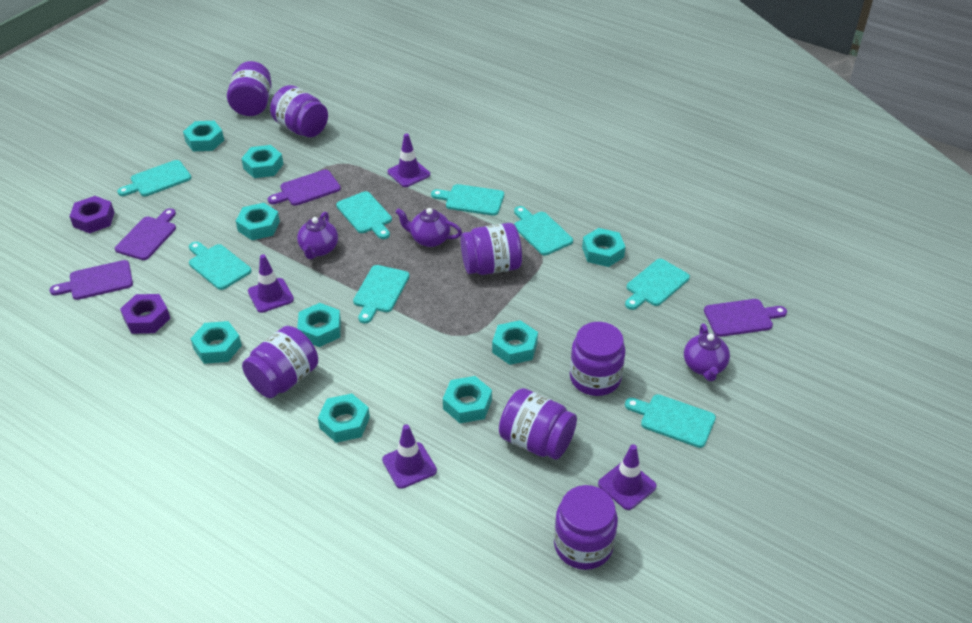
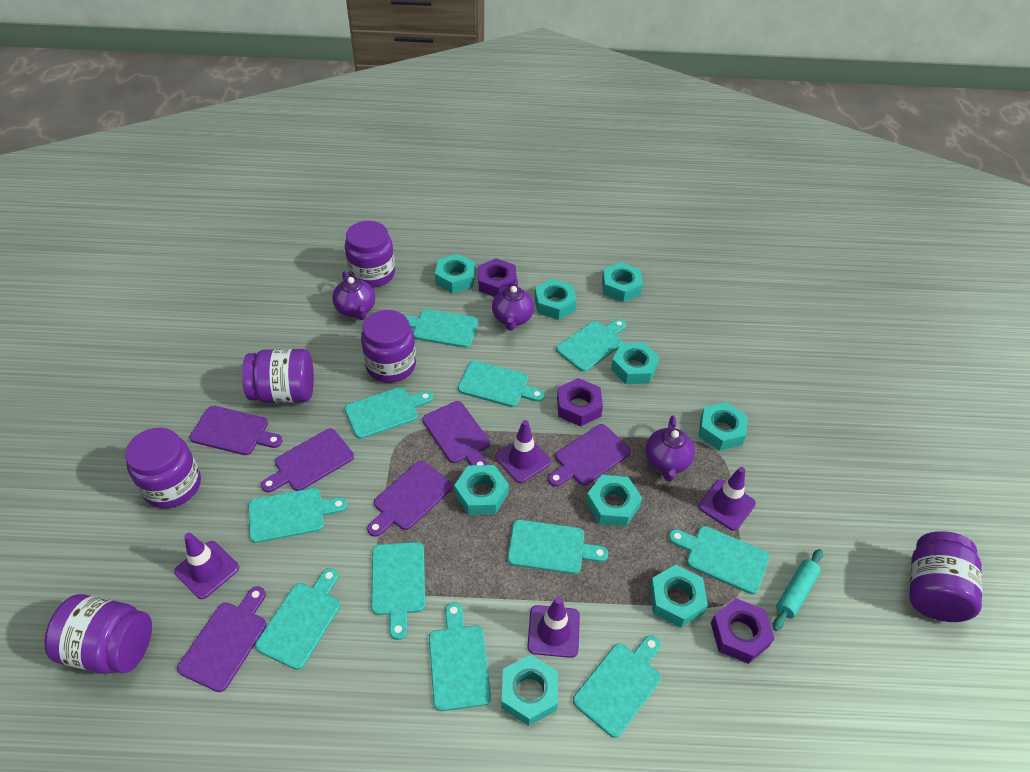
purple cutting board: 4 -> 6
purple jar: 7 -> 6
purple nut: 2 -> 3
turquoise cutting board: 8 -> 11
turquoise rolling pin: 0 -> 1

